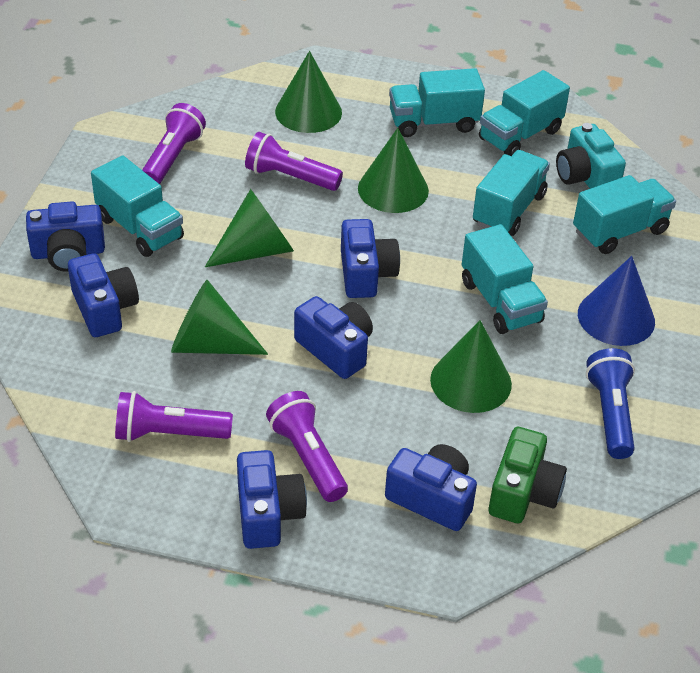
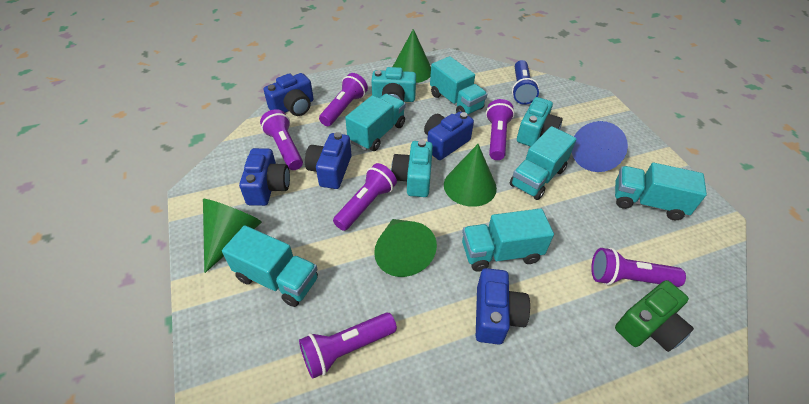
blue camera: 6 -> 5
green cone: 5 -> 4
purple flashlight: 4 -> 6
turquoise camera: 1 -> 3

